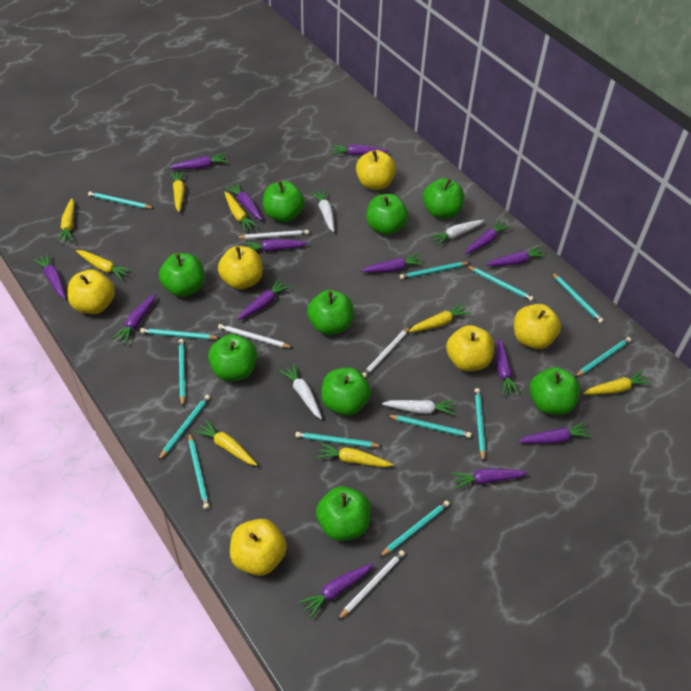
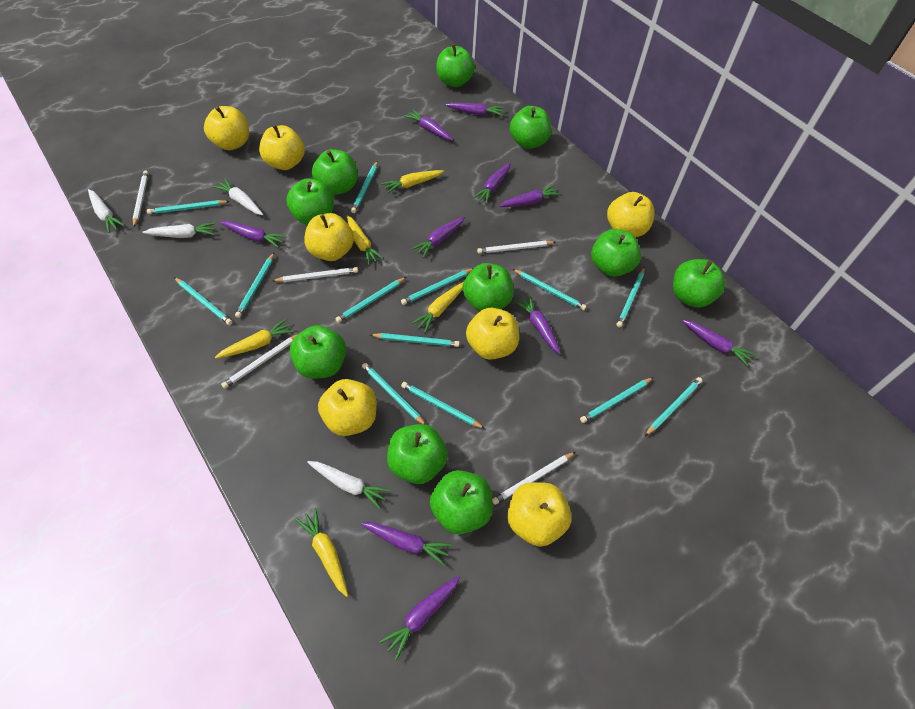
green apple: 9 -> 10
purple carrot: 14 -> 10
white pencil: 4 -> 5
yellow apple: 6 -> 7
yellow carrot: 8 -> 5

